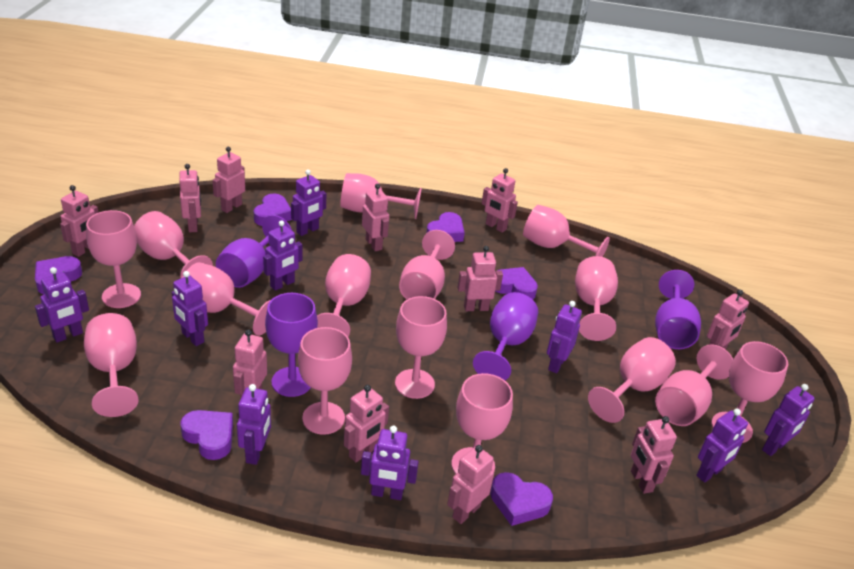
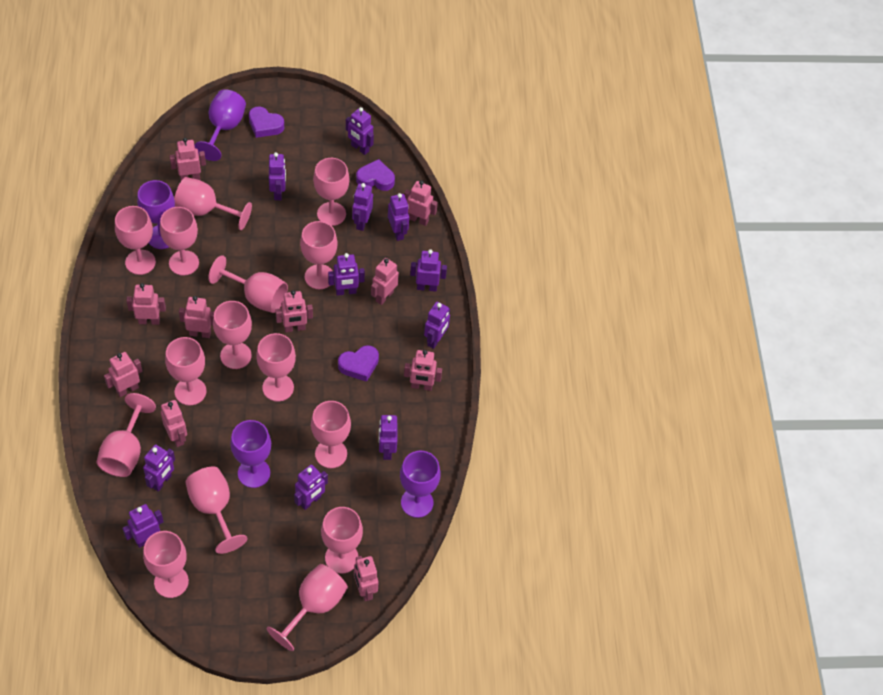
pink robot: 11 -> 10
purple heart: 6 -> 3
purple robot: 9 -> 11

